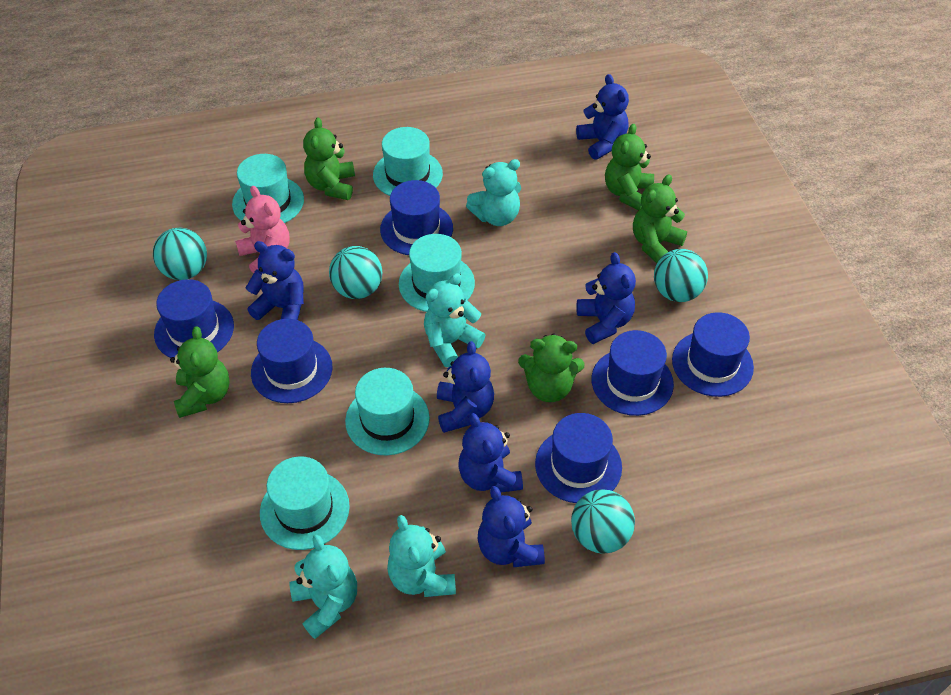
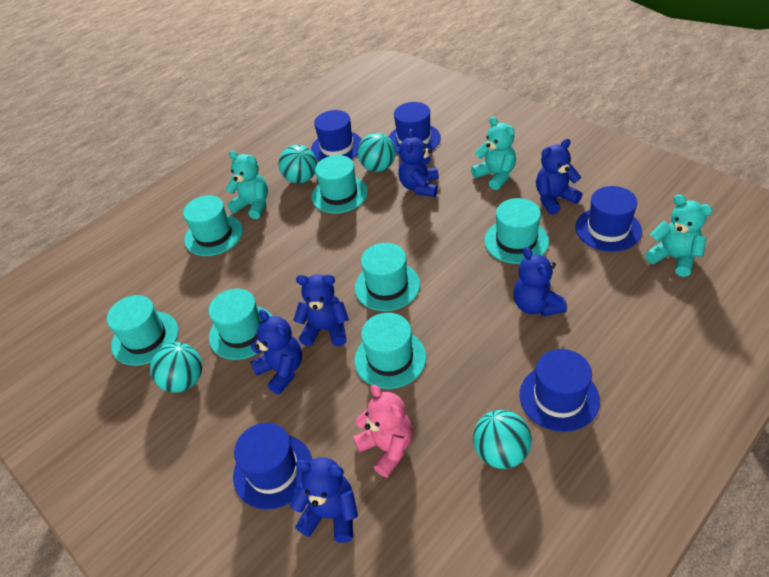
blue hat: 6 -> 5
green teddy bear: 5 -> 0
turquoise hat: 5 -> 7
turquoise teddy bear: 4 -> 3

